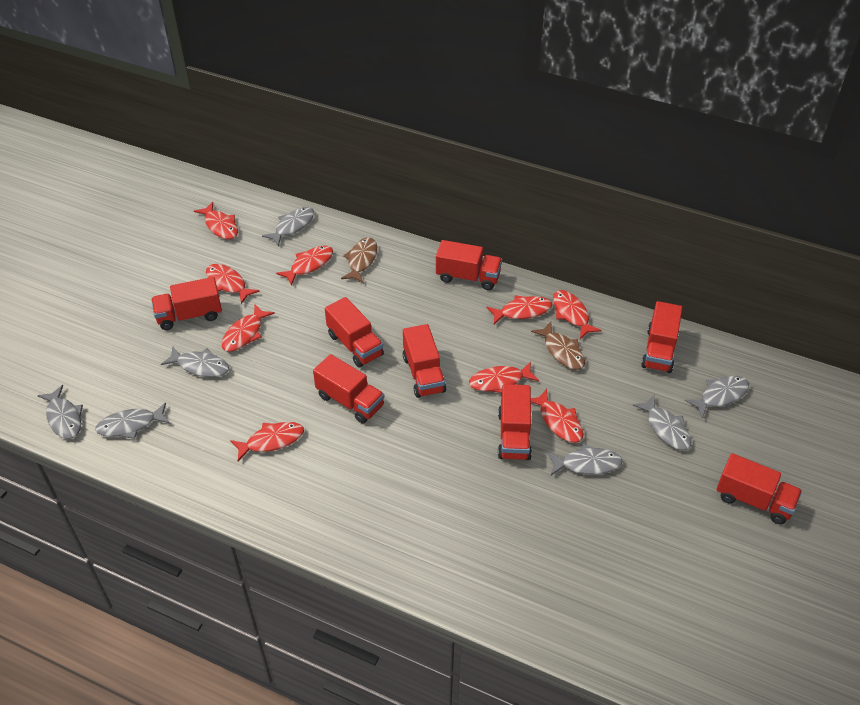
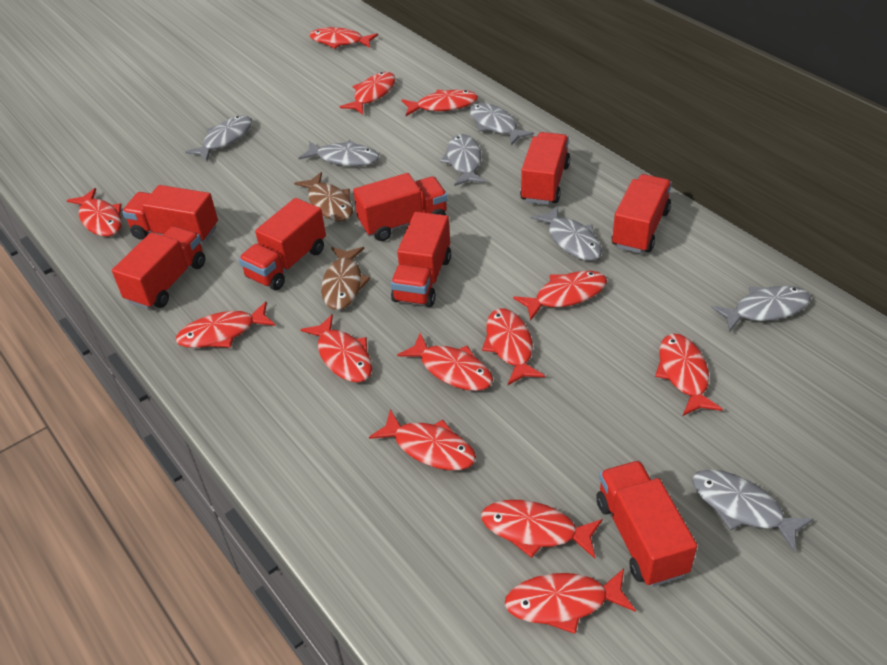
red fish: 9 -> 13

